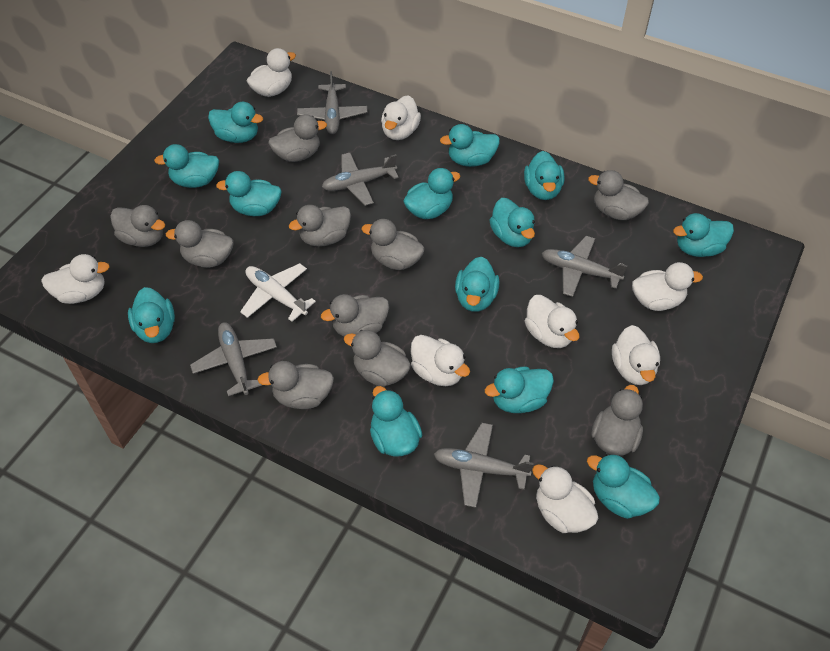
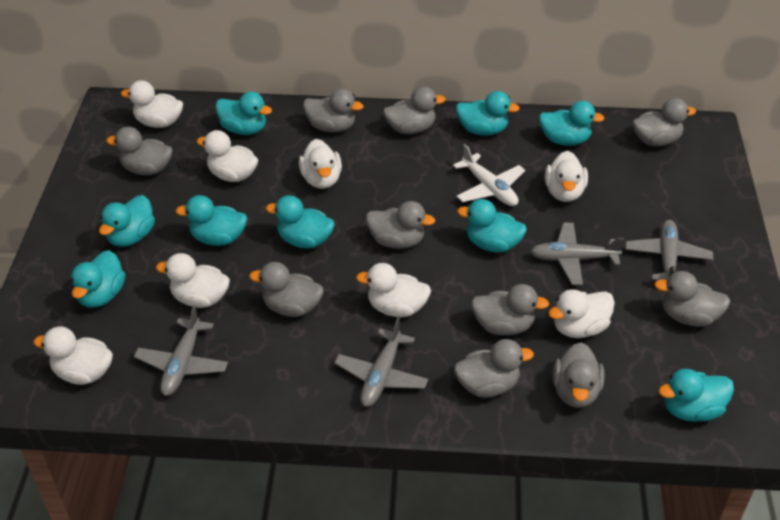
grey plane: 5 -> 4
turquoise duck: 13 -> 9

